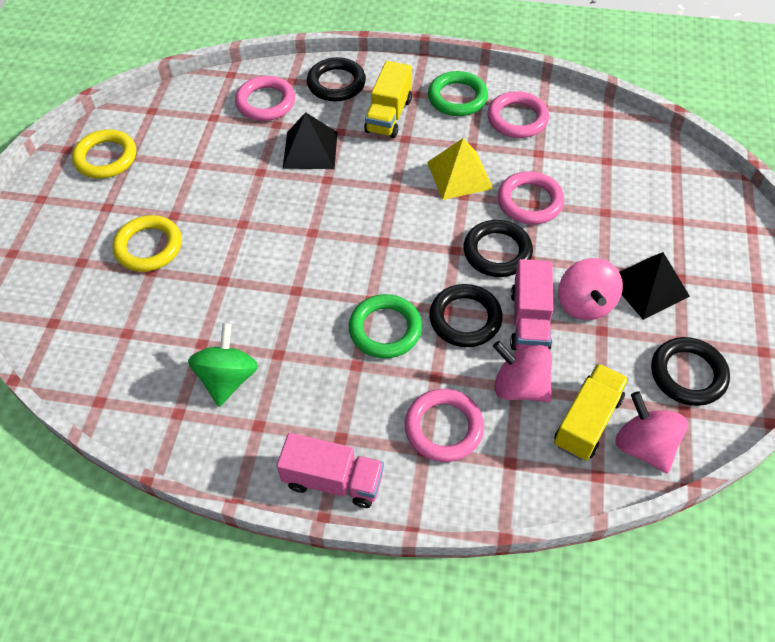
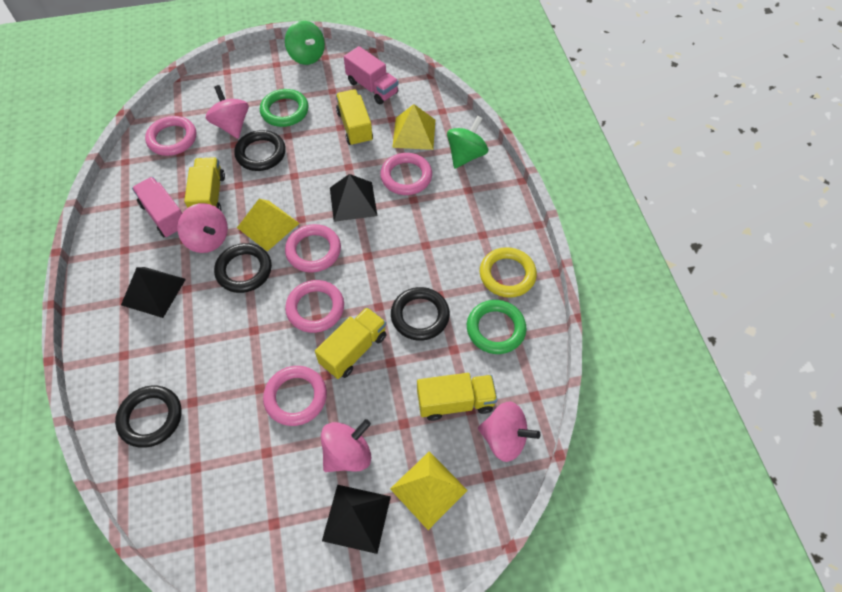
black pyramid: 2 -> 3
green spinning top: 1 -> 2
pink ring: 4 -> 5
pink spinning top: 3 -> 4
yellow pyramid: 1 -> 3
yellow ring: 2 -> 1
yellow truck: 2 -> 4

